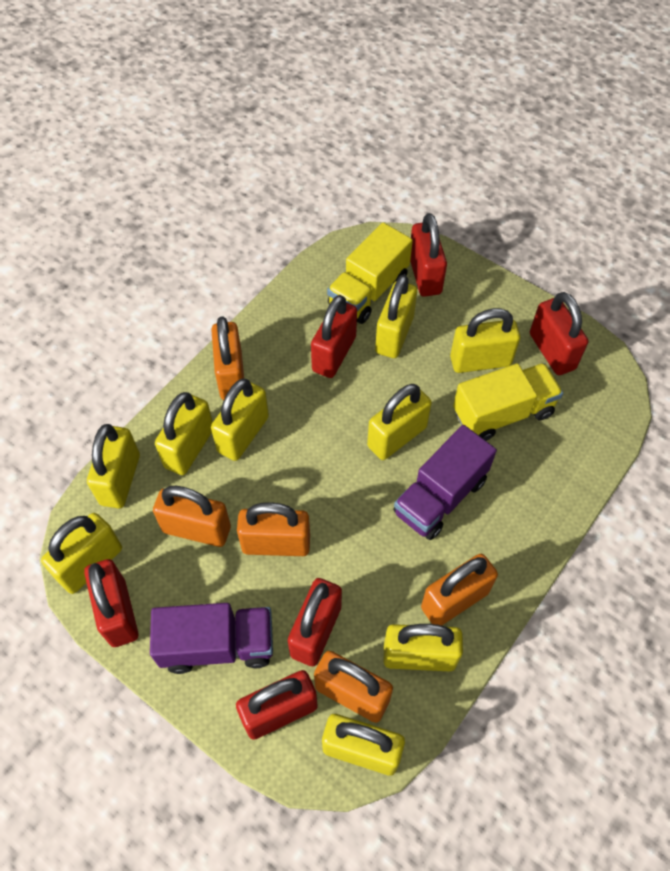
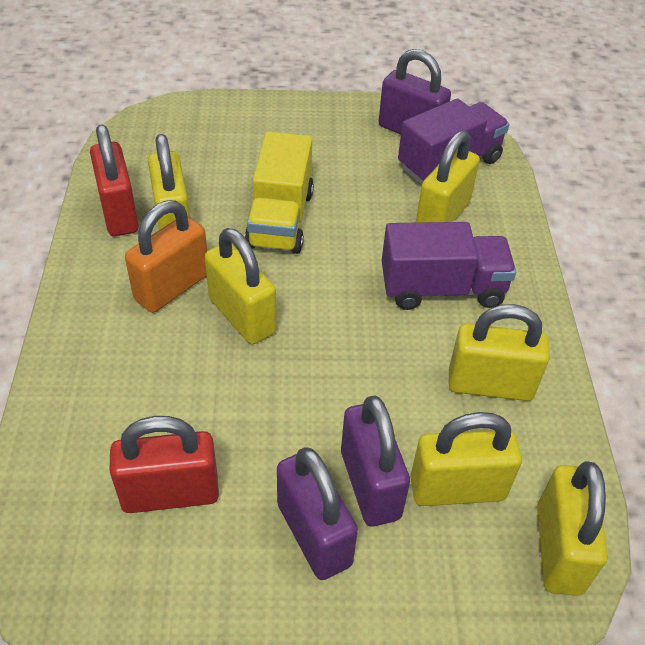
orange padlock: 5 -> 1
purple padlock: 0 -> 3
red padlock: 6 -> 2
yellow padlock: 9 -> 6
yellow truck: 2 -> 1

